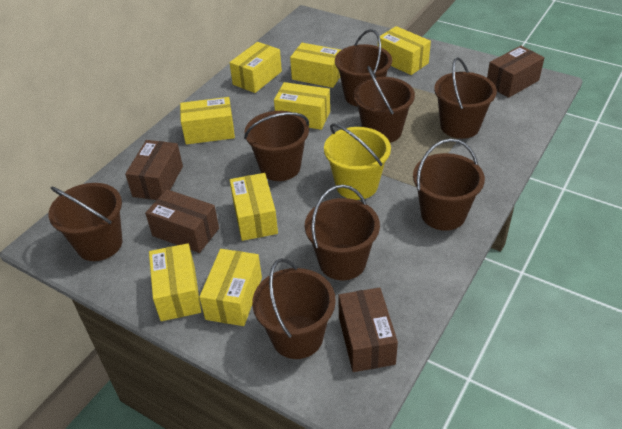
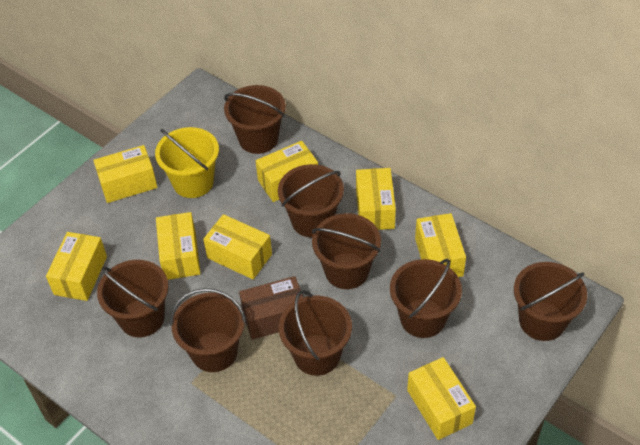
brown box: 4 -> 1

